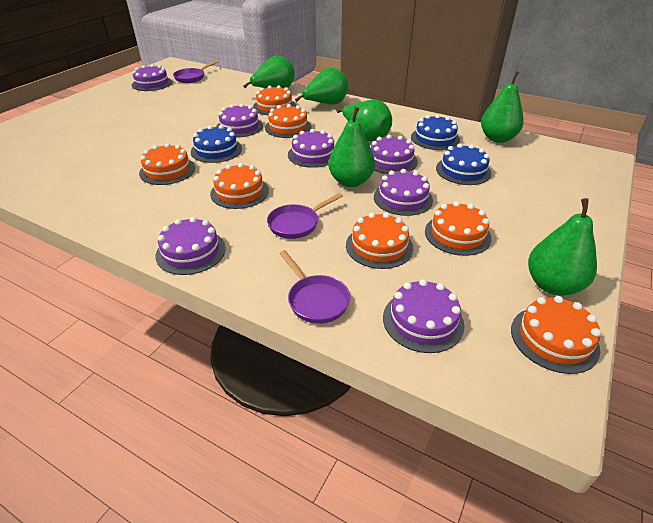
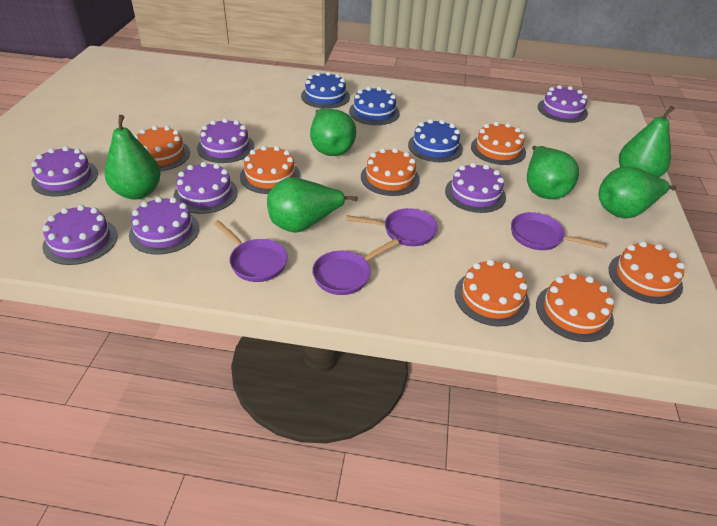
purple pan: 3 -> 4

